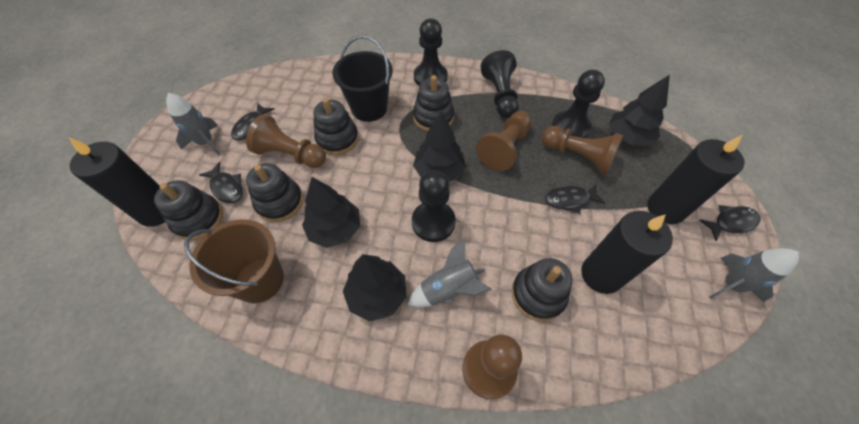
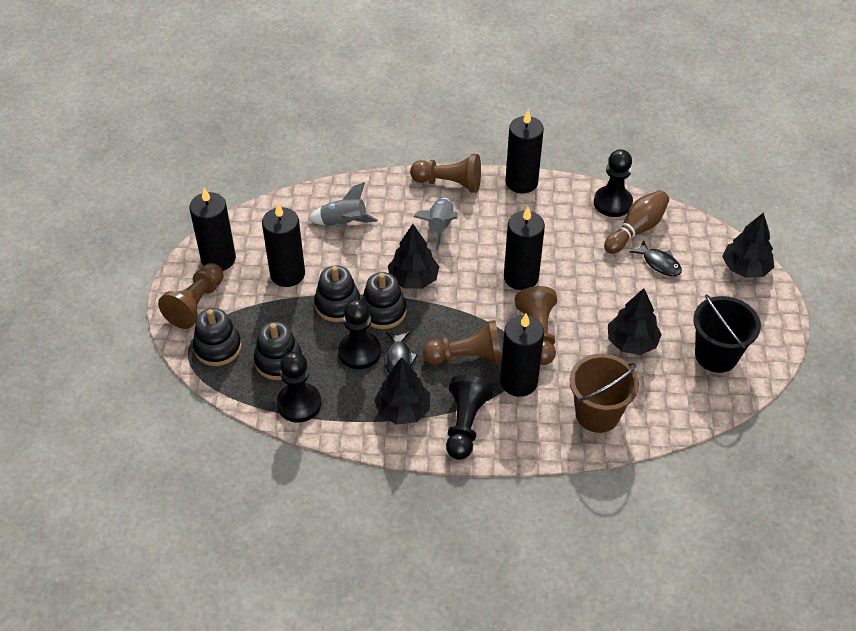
black candle: 3 -> 5
black fish: 4 -> 2
black stacking toy: 5 -> 4
brown bowling pin: 0 -> 1
grey rocket: 3 -> 2

